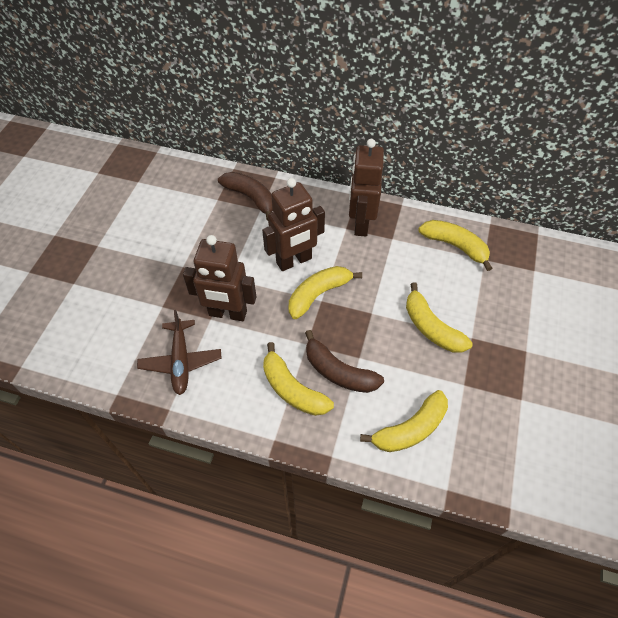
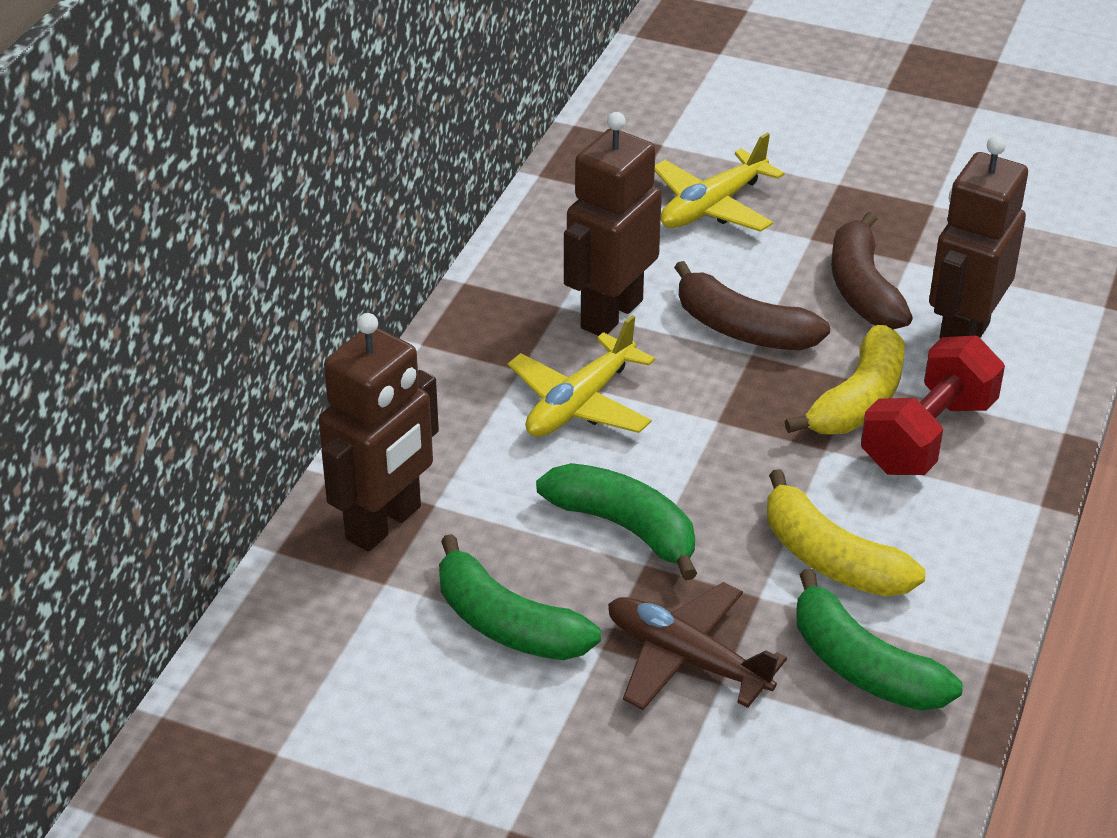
green banana: 0 -> 3
red dumbbell: 0 -> 1
yellow banana: 5 -> 2
yellow plane: 0 -> 2

